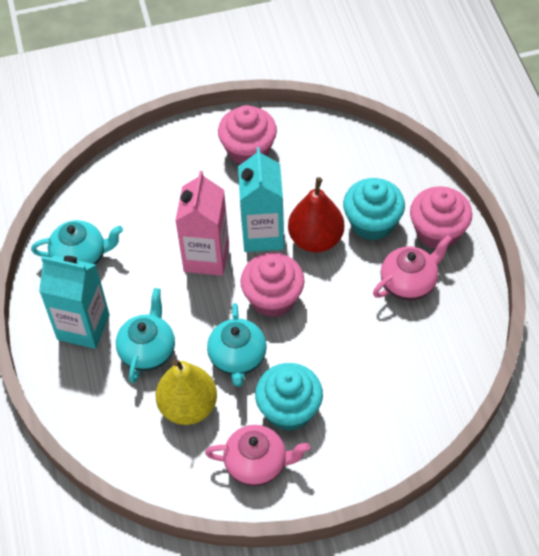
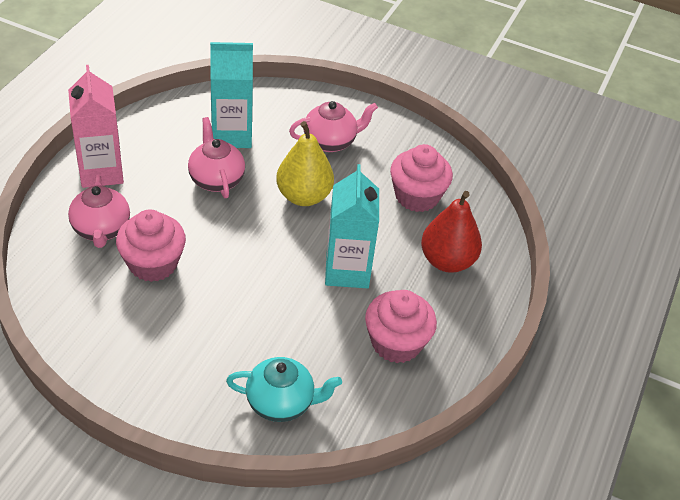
pink teapot: 2 -> 3
turquoise cupcake: 2 -> 0
turquoise teapot: 3 -> 1

